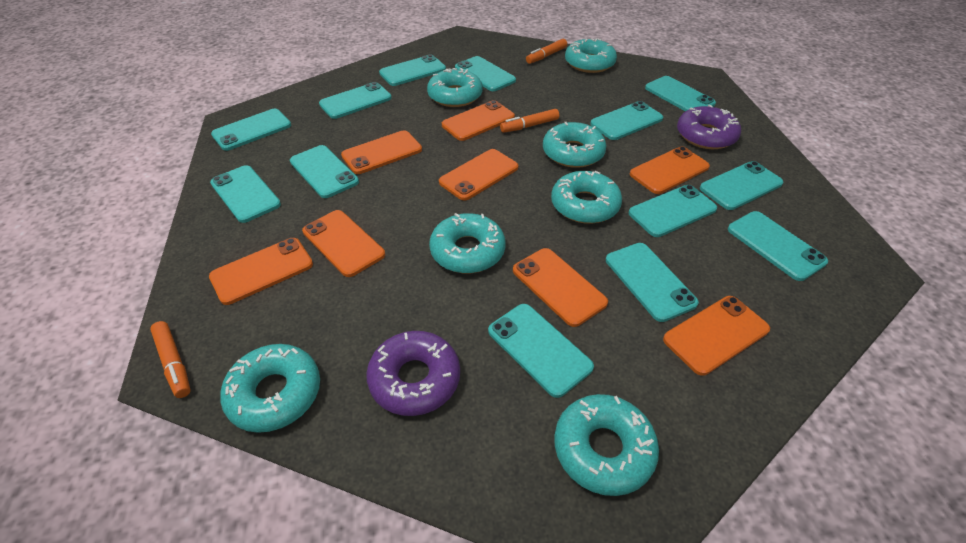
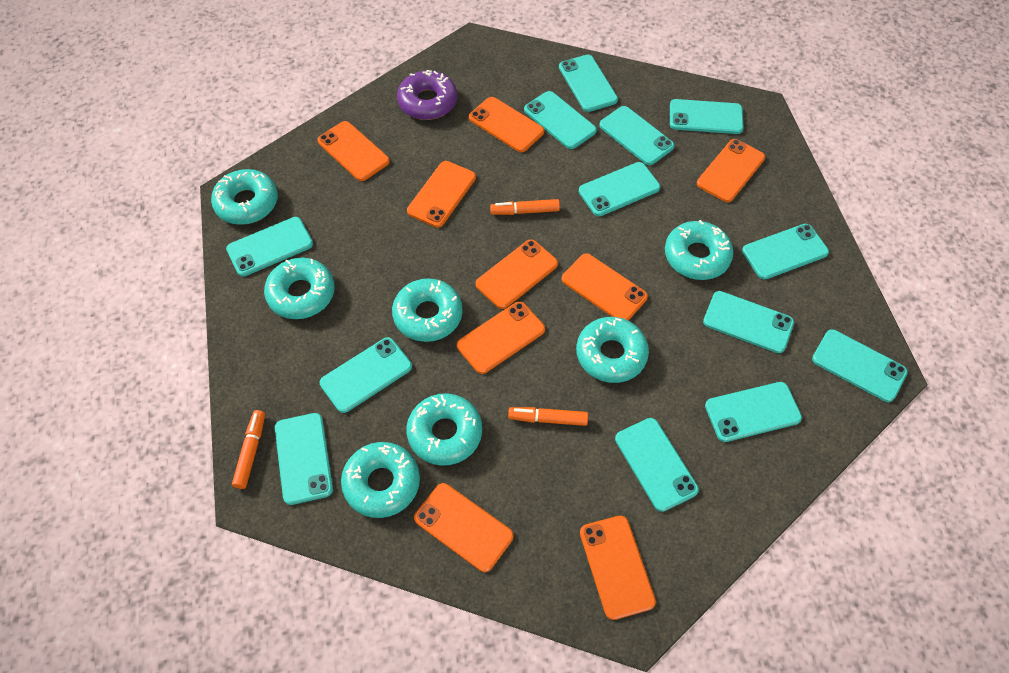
orange phone: 8 -> 9
purple donut: 2 -> 1

